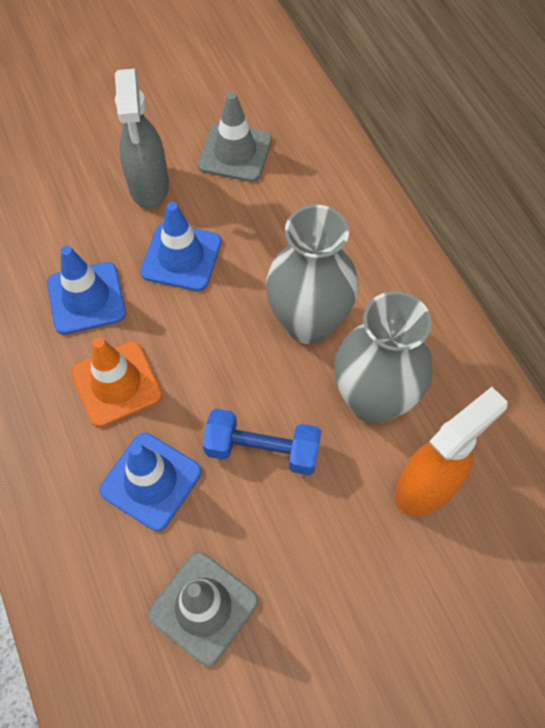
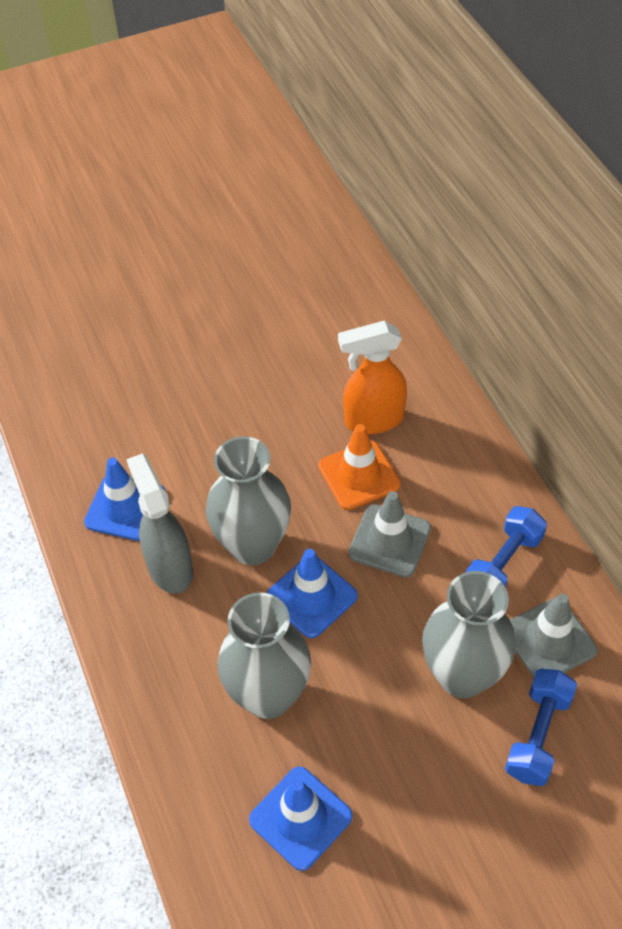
blue dumbbell: 1 -> 2
grey vase: 2 -> 3

